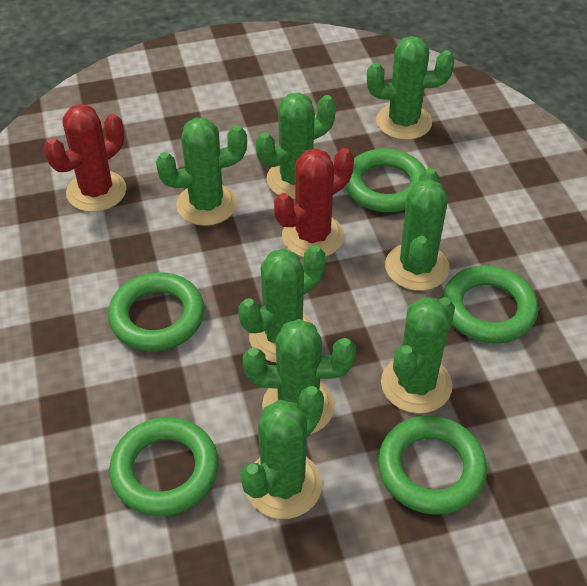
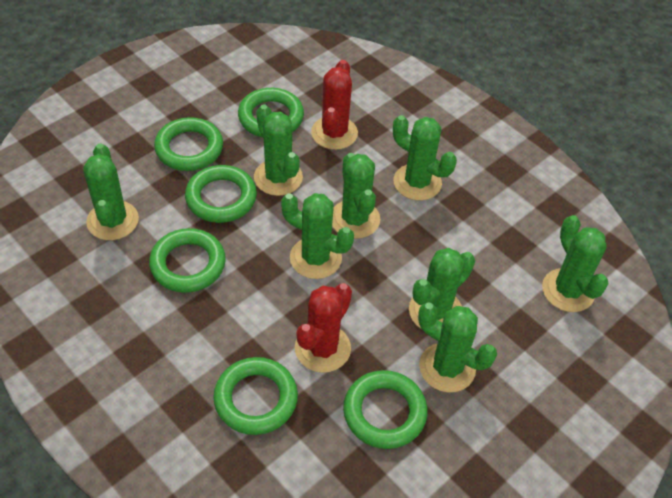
green ring: 5 -> 6

